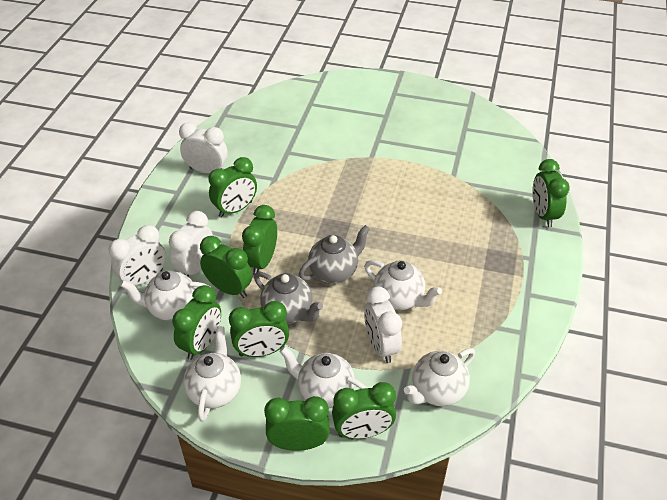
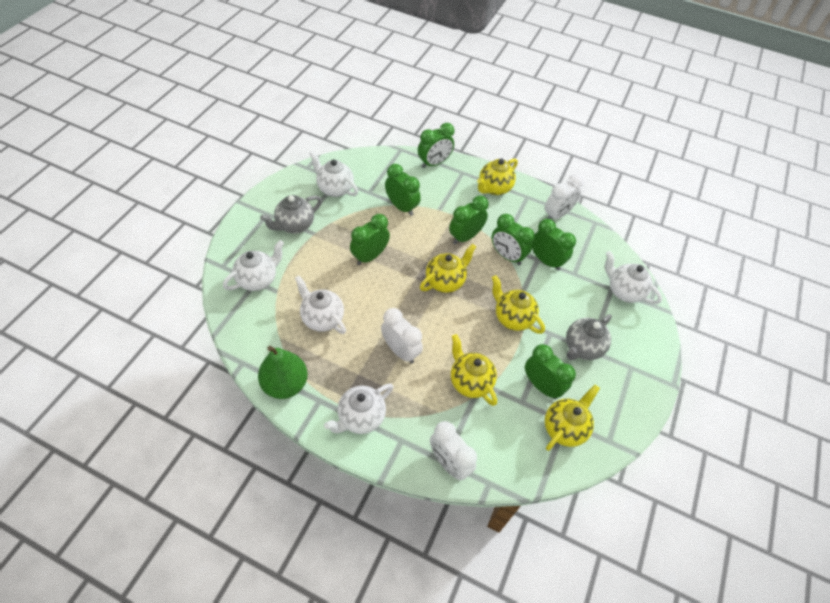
green clock: 8 -> 7
green pear: 0 -> 1
white clock: 4 -> 3
yellow teapot: 0 -> 5

